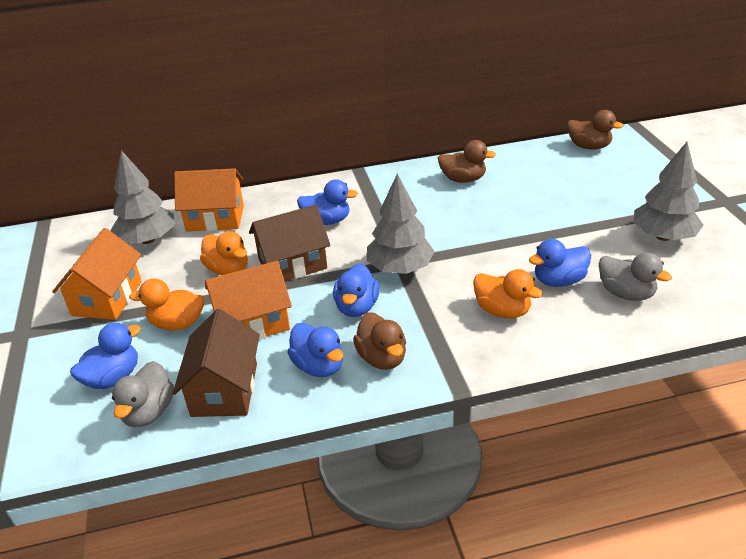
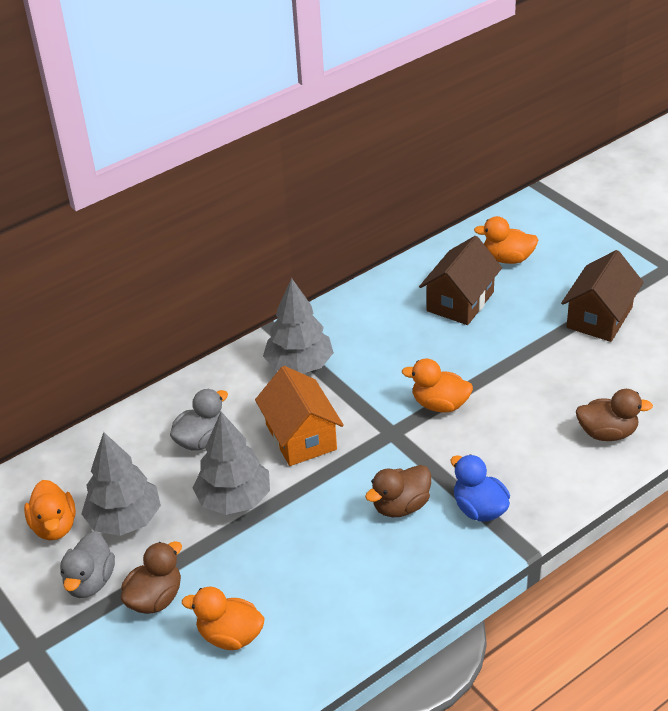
blue duck: 5 -> 1
orange duck: 3 -> 4
orange house: 3 -> 1

